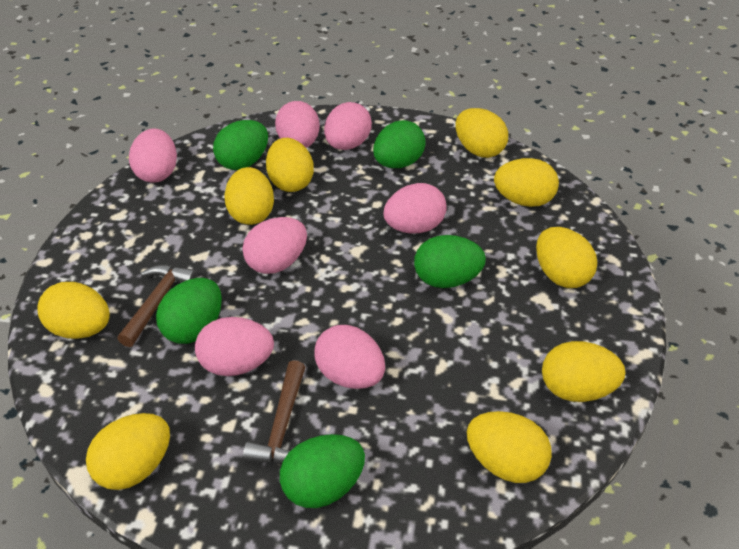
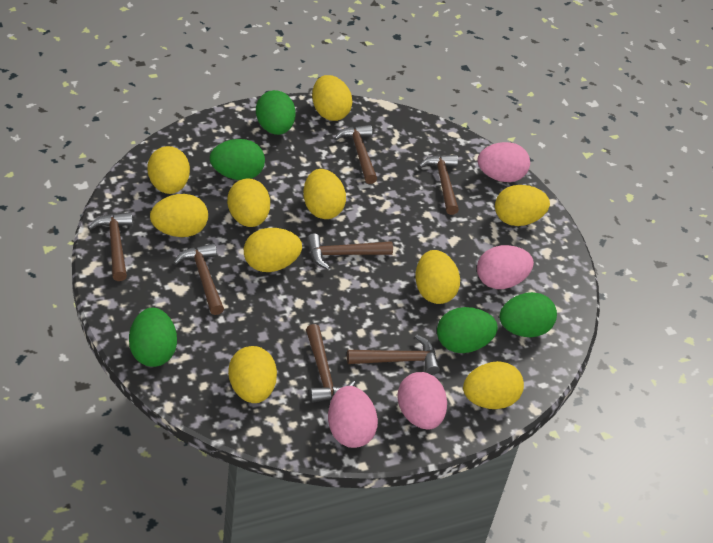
brown hammer: 2 -> 7
pink egg: 7 -> 4
yellow egg: 9 -> 10

